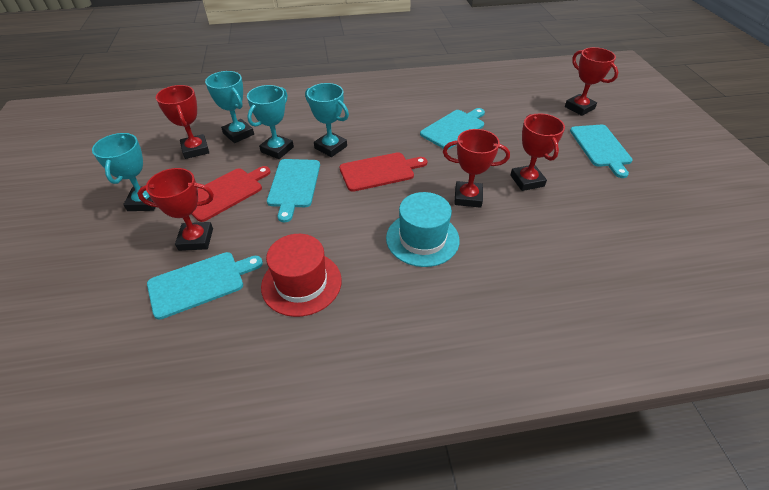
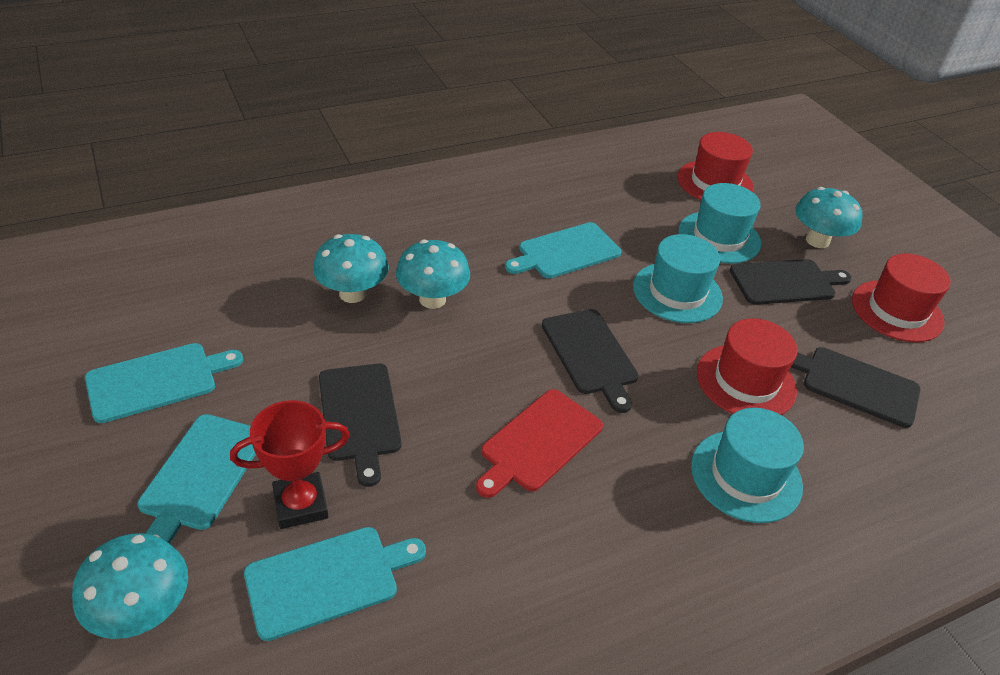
black cutting board: 0 -> 4
red cutting board: 2 -> 1
red hat: 1 -> 3
red trophy: 5 -> 1
turquoise hat: 1 -> 3
turquoise mushroom: 0 -> 4
turquoise trophy: 4 -> 0

